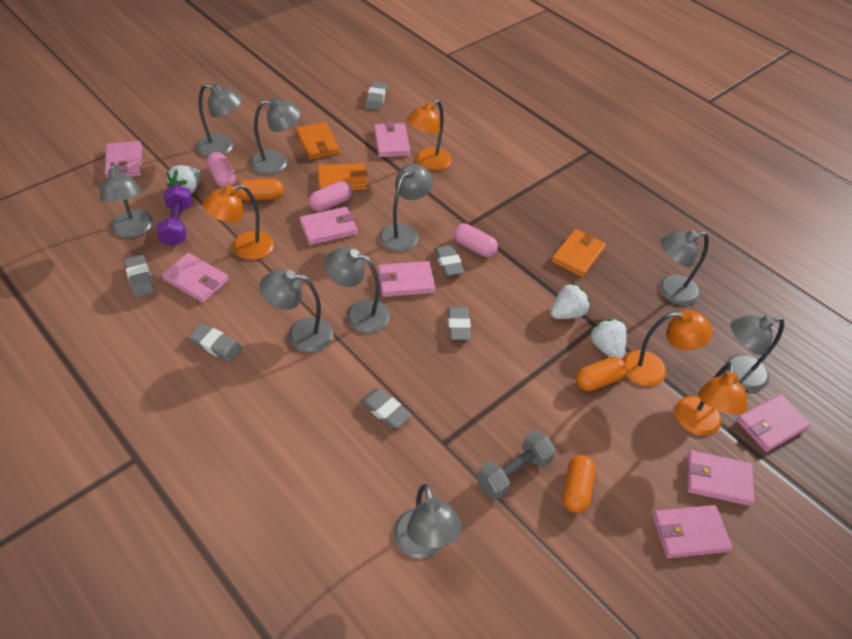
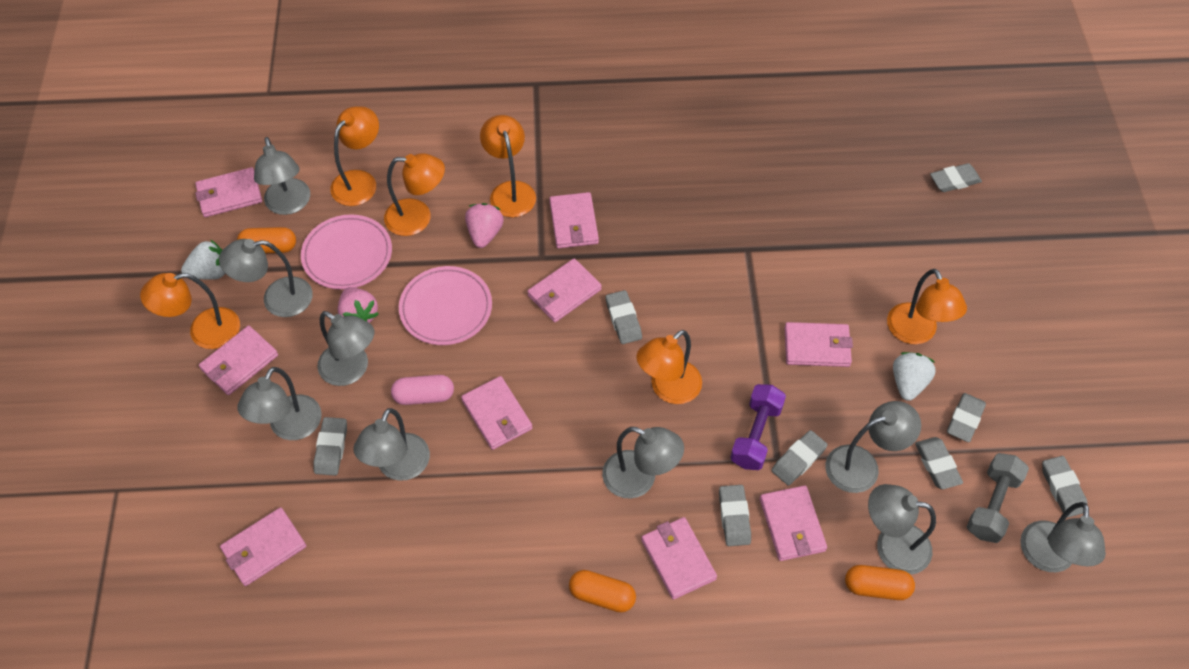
grey eraser: 6 -> 8
orange lamp: 4 -> 6
orange wallet: 3 -> 0
pink capsule: 3 -> 1
pink plate: 0 -> 2
pink strawberry: 0 -> 2
pink wallet: 8 -> 9
white strawberry: 3 -> 2

